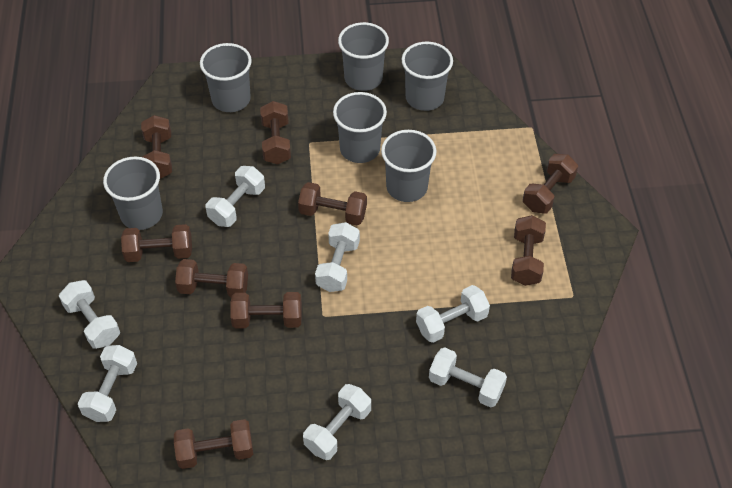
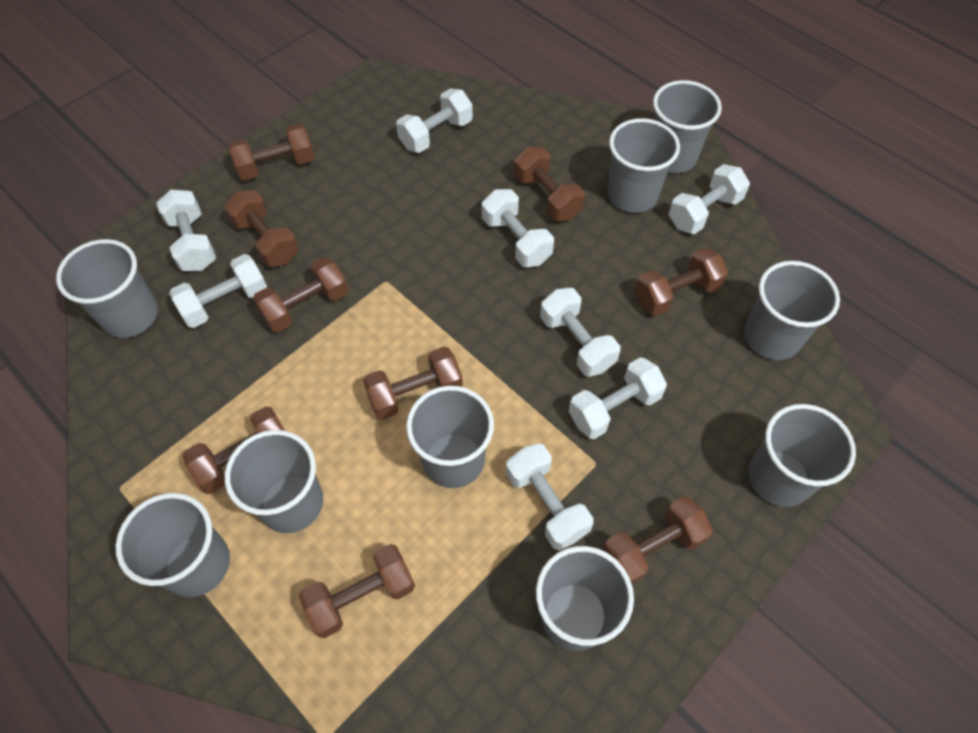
grey cup: 6 -> 9
white dumbbell: 7 -> 8

